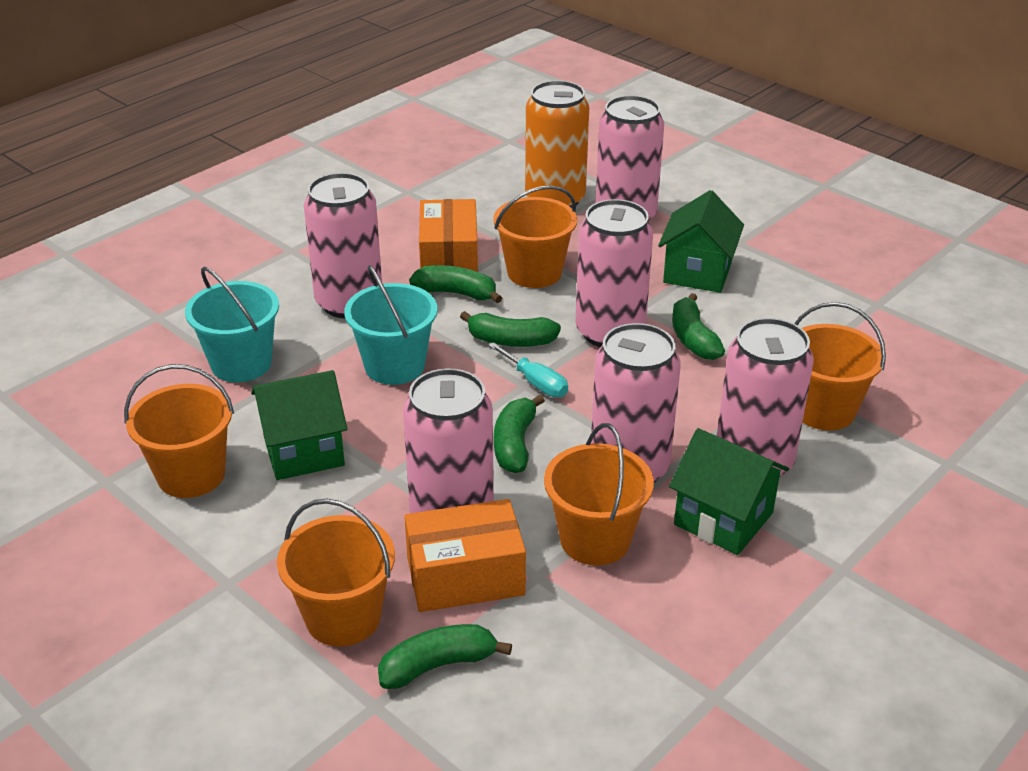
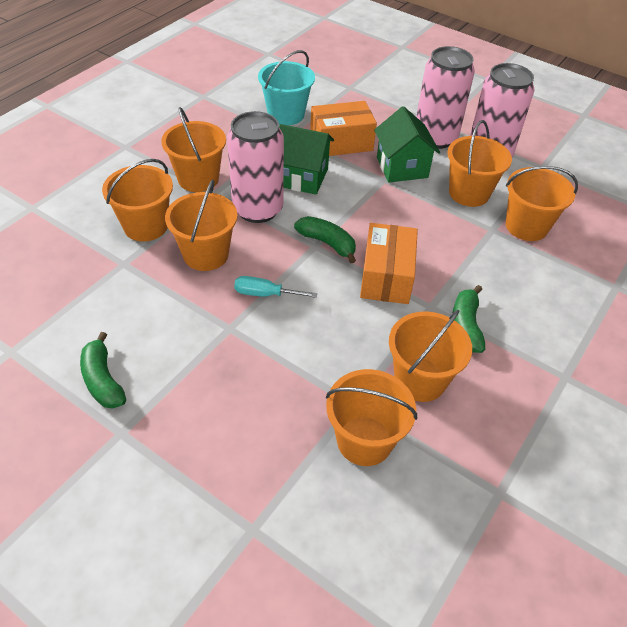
green banana: 5 -> 3
green house: 3 -> 2
orange bucket: 5 -> 7
orange can: 1 -> 0
pink can: 6 -> 3
turquoise bucket: 2 -> 1

